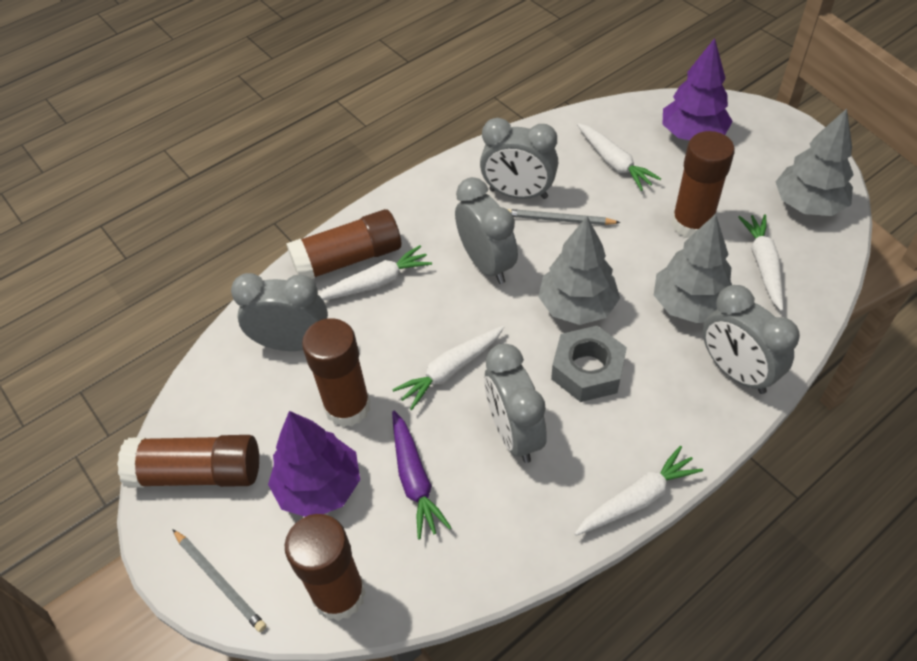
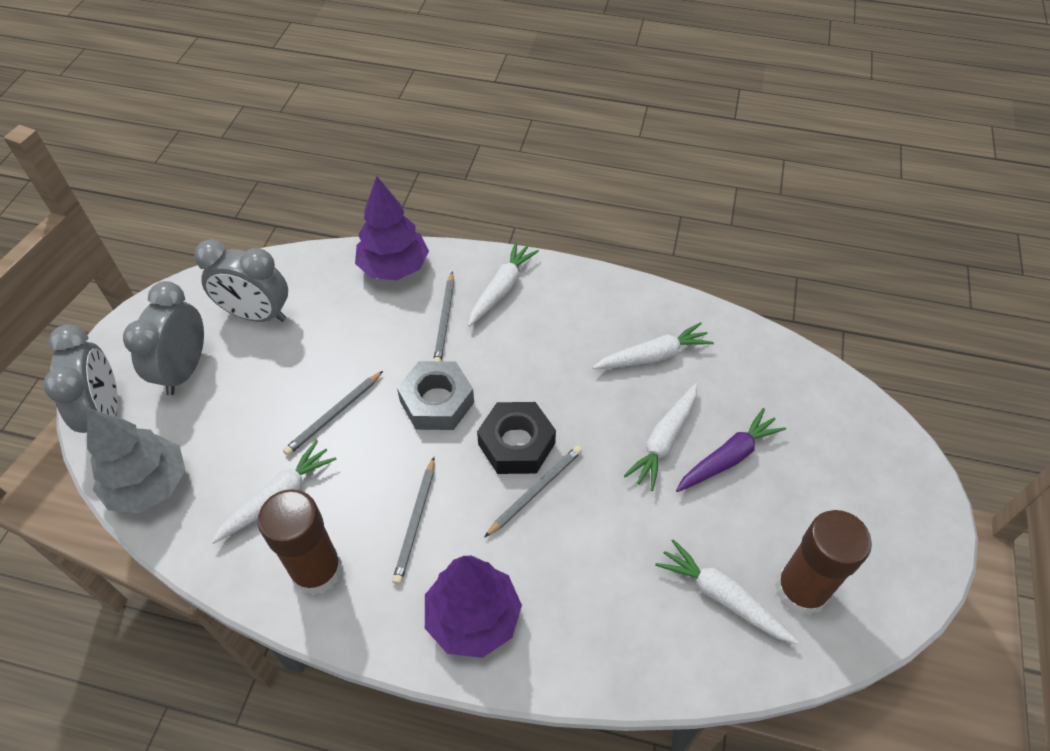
black nut: 0 -> 1
brown glue stick: 5 -> 2
grey clock: 5 -> 3
grey pencil: 2 -> 4
grey tree: 3 -> 1

